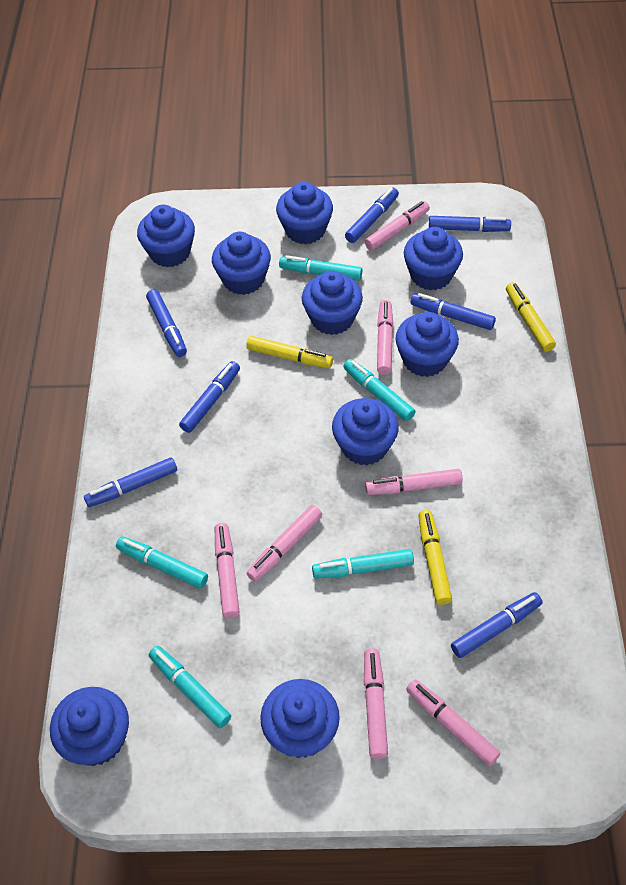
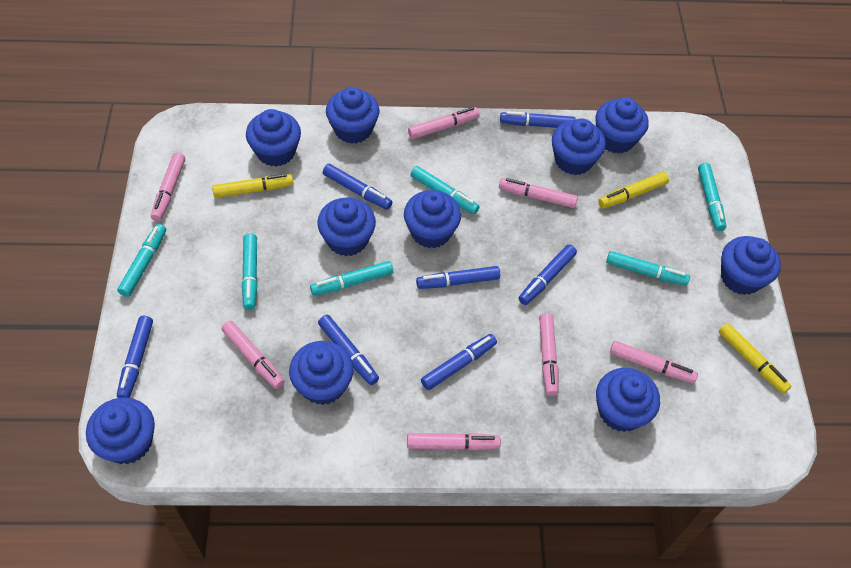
blue cupcake: 9 -> 10
turquoise marker: 5 -> 6

